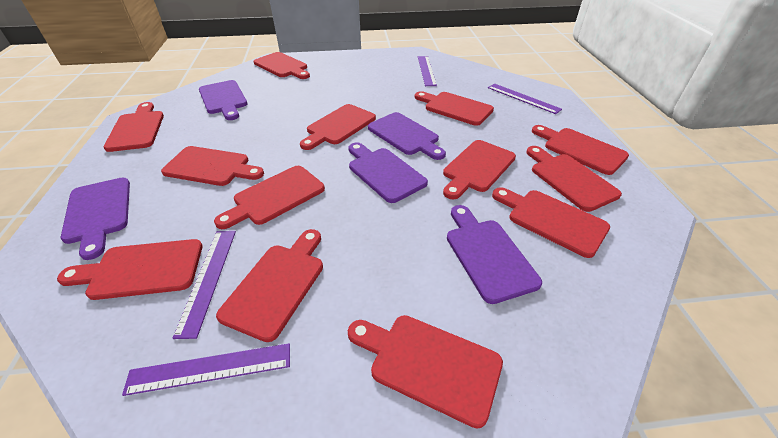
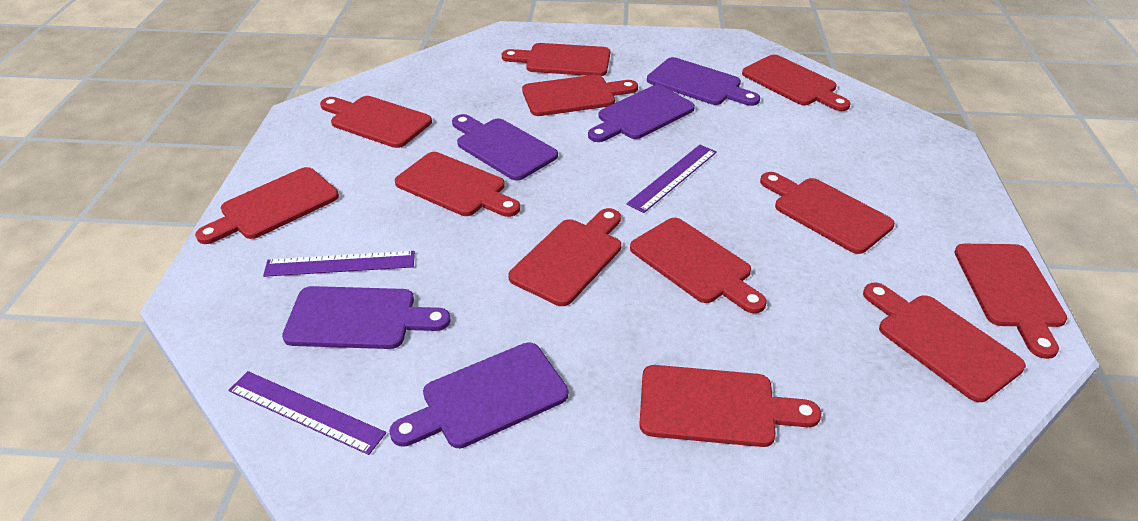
purple ruler: 4 -> 3
red cutting board: 13 -> 12

